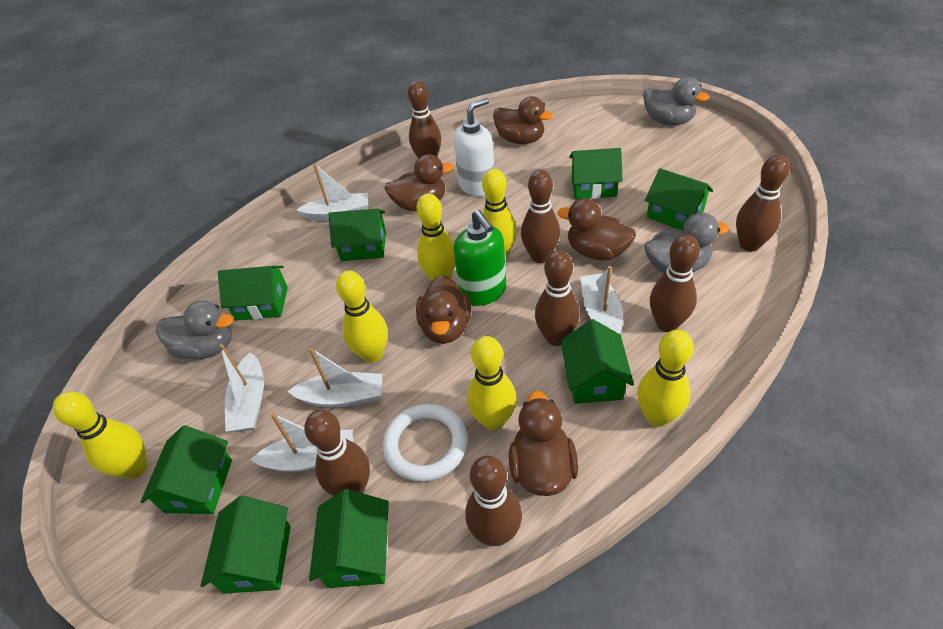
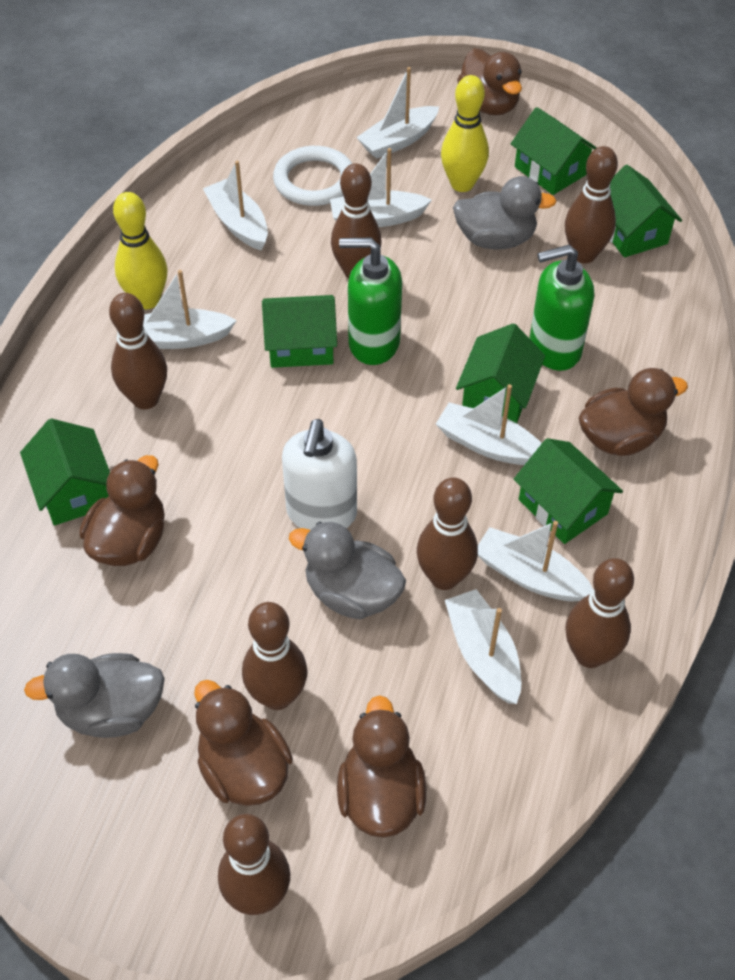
green house: 8 -> 6
green soap dispenser: 1 -> 2
white boat: 5 -> 7
yellow bowling pin: 6 -> 2

